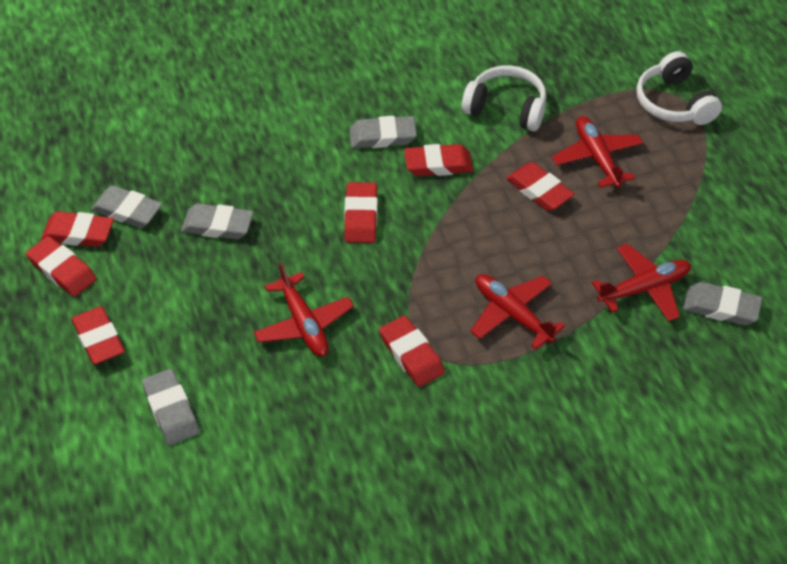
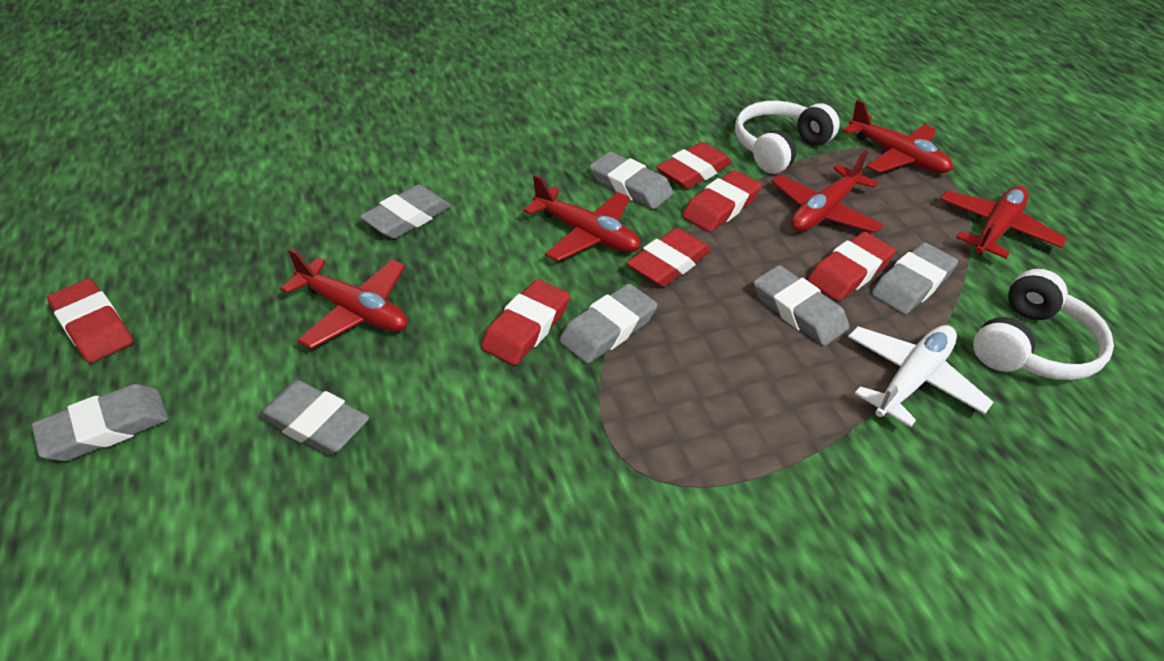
grey eraser: 5 -> 7
red eraser: 7 -> 6
red plane: 4 -> 5
white plane: 0 -> 1

